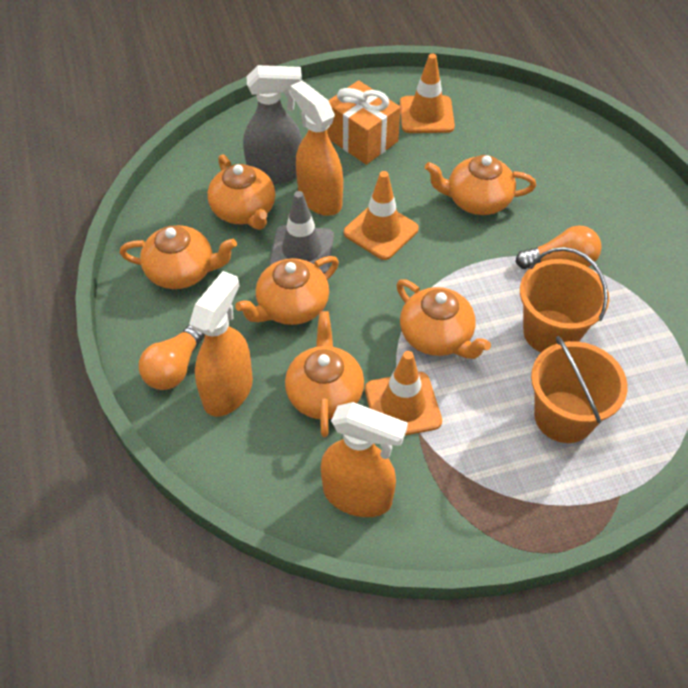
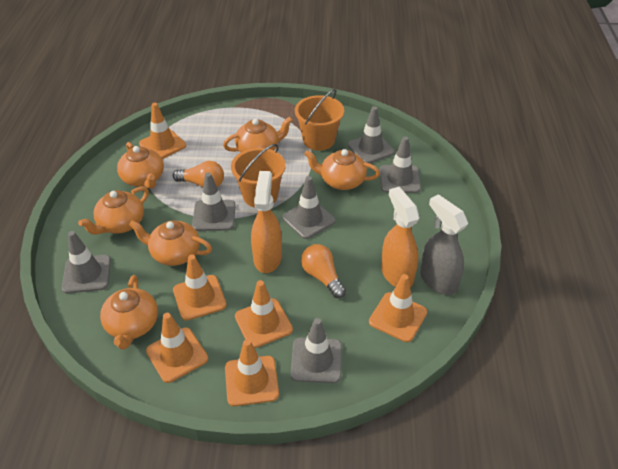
grey traffic cone: 1 -> 6
orange gift: 1 -> 0
orange spray bottle: 3 -> 2
orange traffic cone: 3 -> 6

